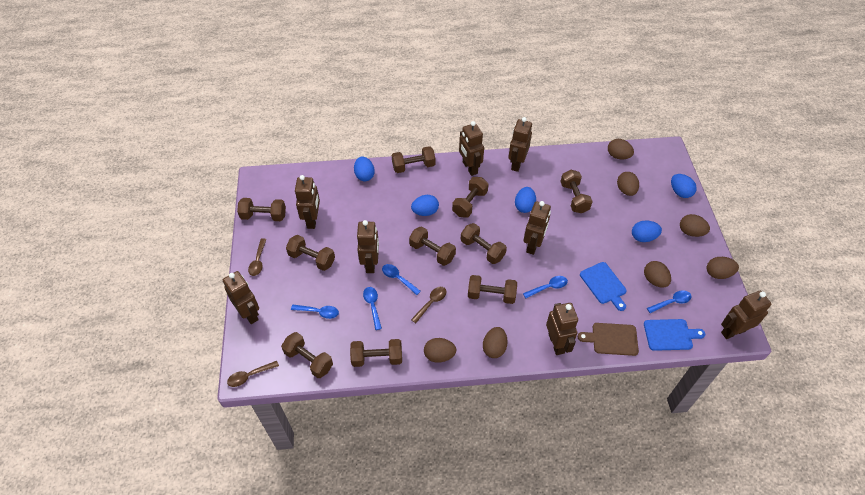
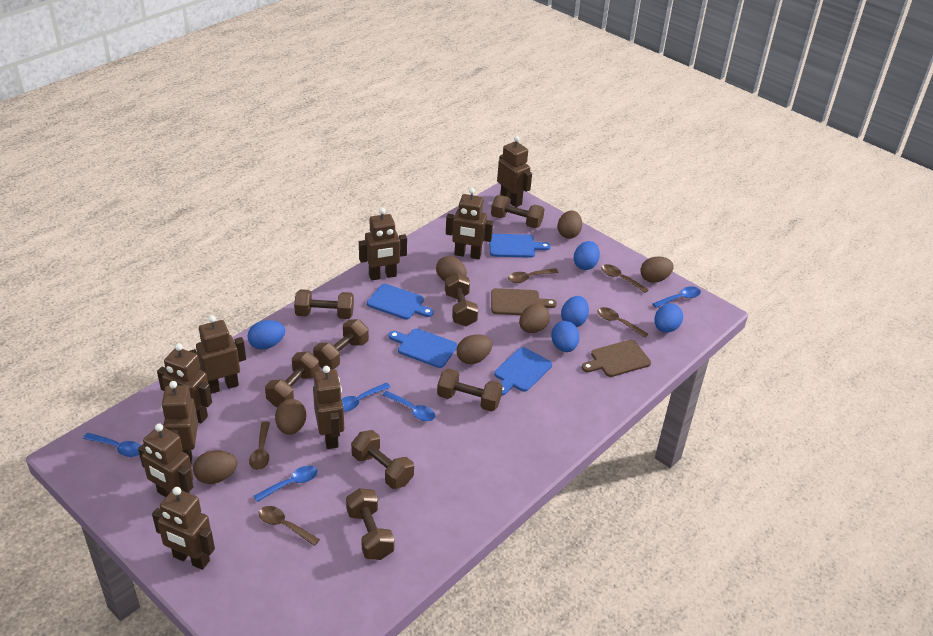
blue cutting board: 2 -> 4
brown cutting board: 1 -> 2
brown dumbbell: 10 -> 8
brown robot: 8 -> 9
brown spoon: 3 -> 5

